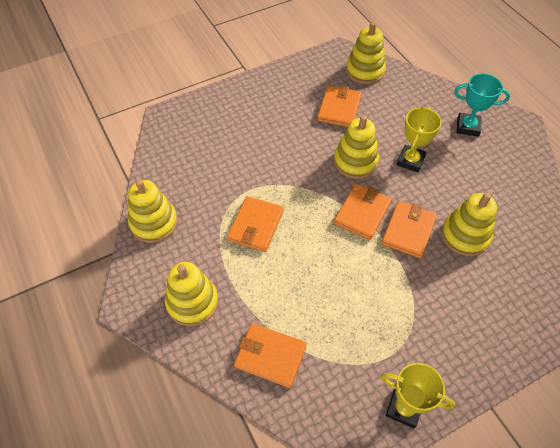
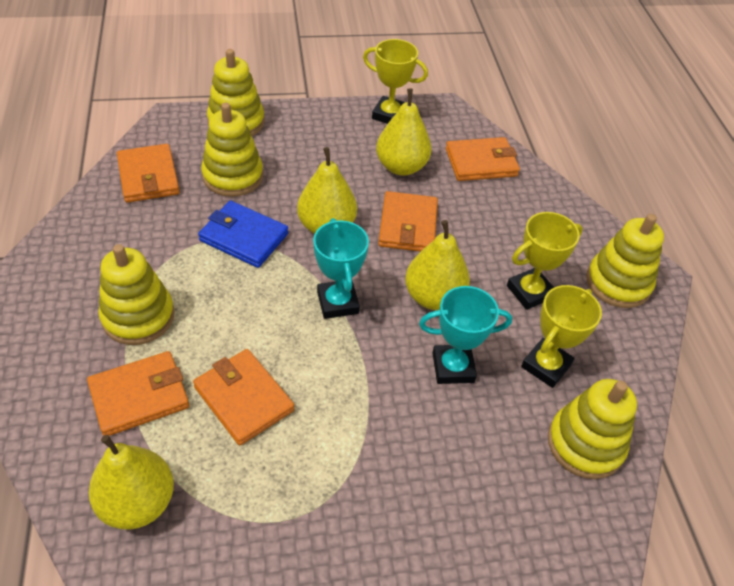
blue wallet: 0 -> 1
turquoise trophy: 1 -> 2
yellow pear: 0 -> 4
yellow trophy: 2 -> 3

